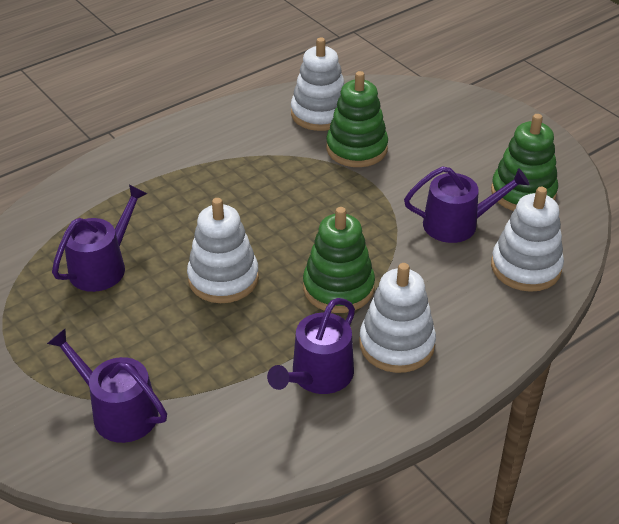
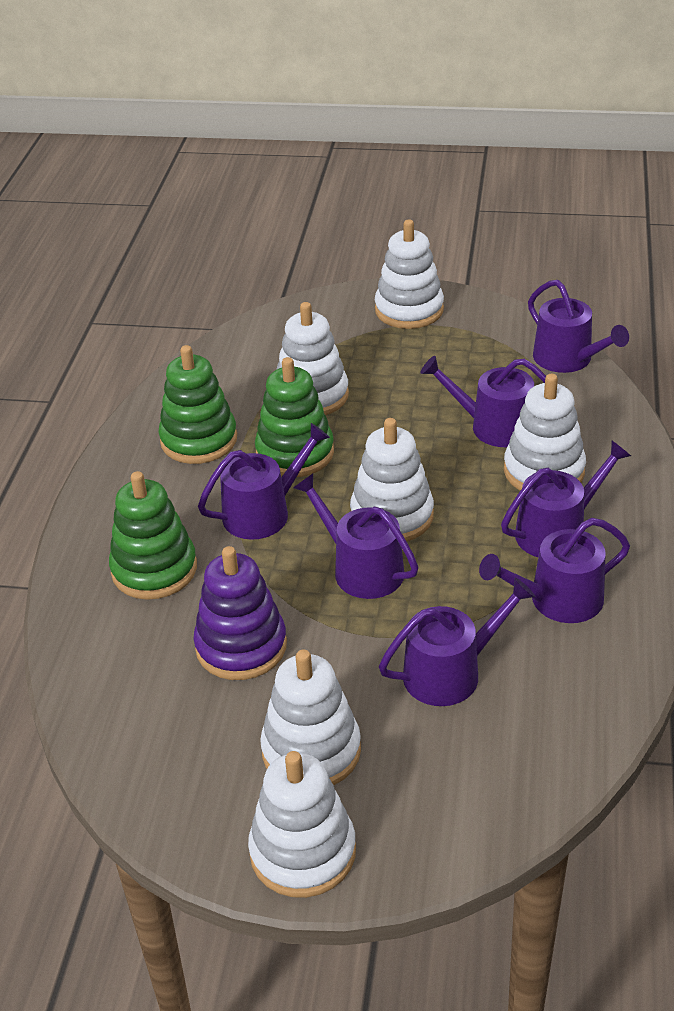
purple stacking toy: 0 -> 1
purple watering can: 4 -> 7
white stacking toy: 4 -> 6

